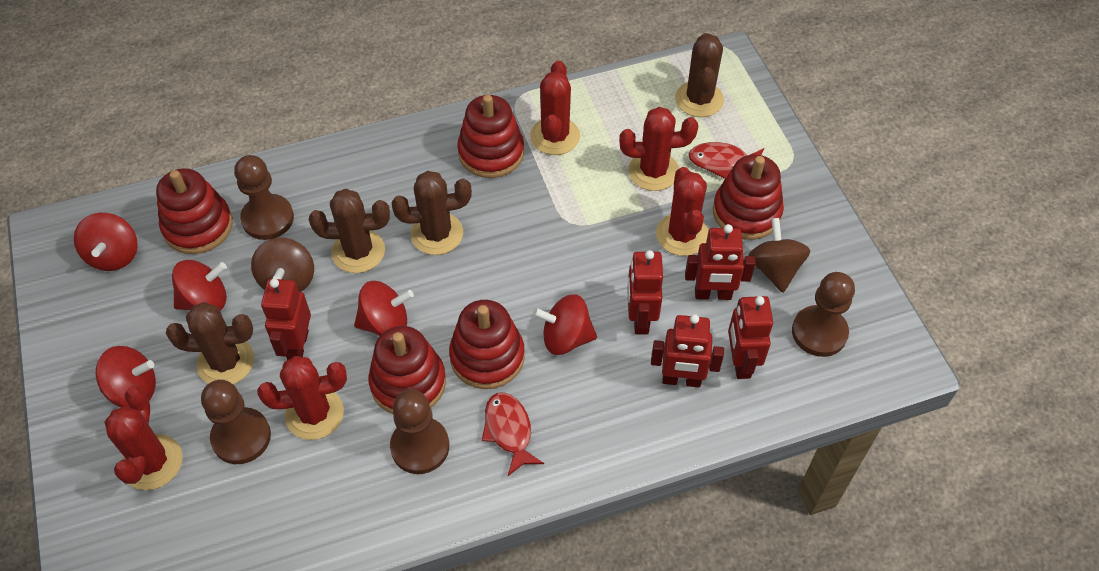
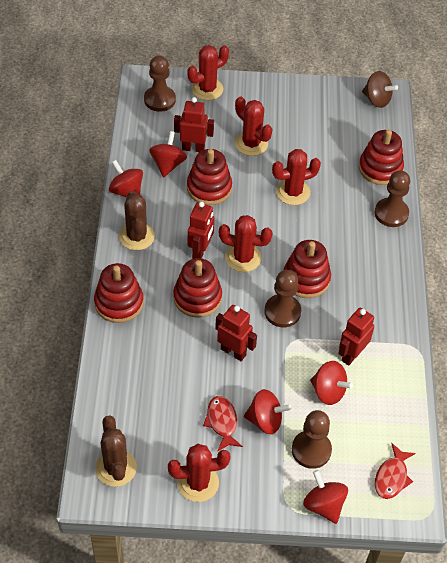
brown cactus: 4 -> 2
brown spinning top: 2 -> 1
red robot: 5 -> 4

